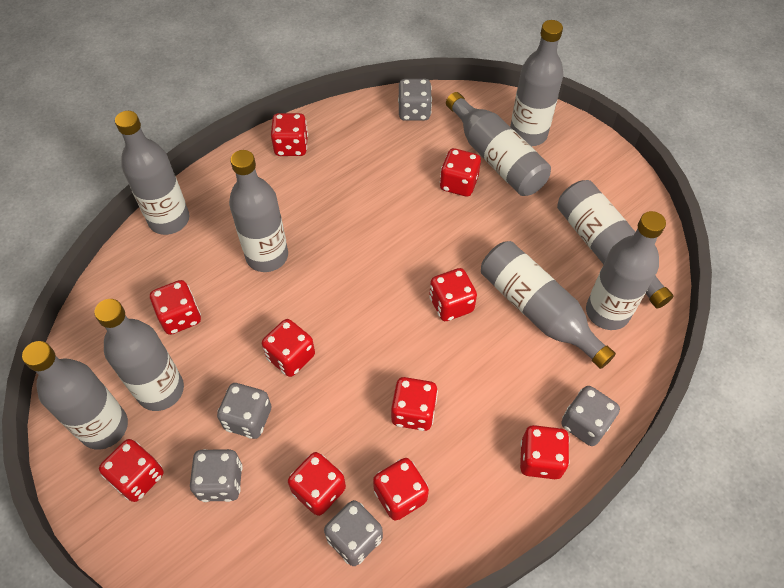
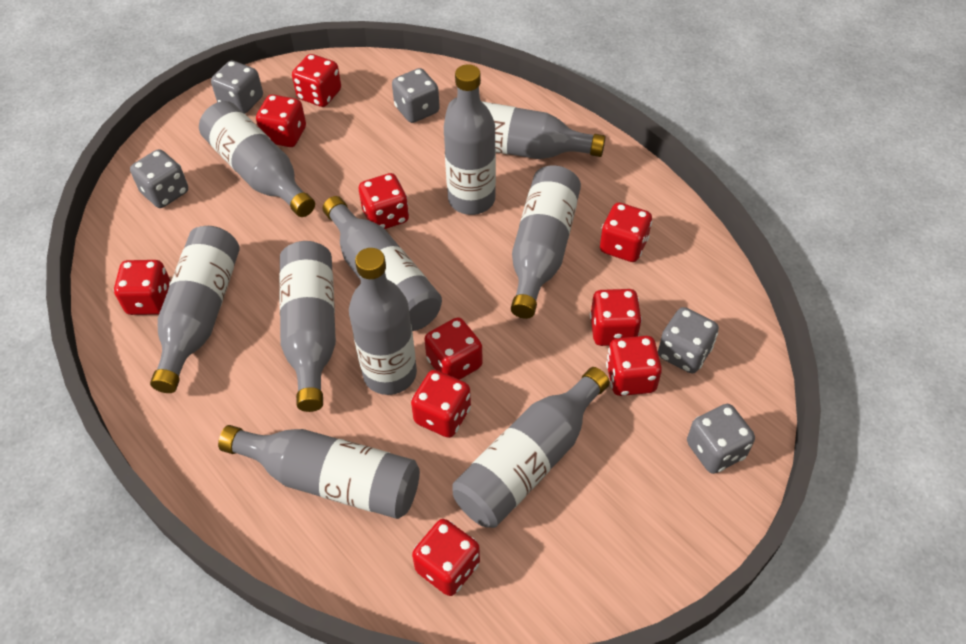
grey bottle: 9 -> 10

